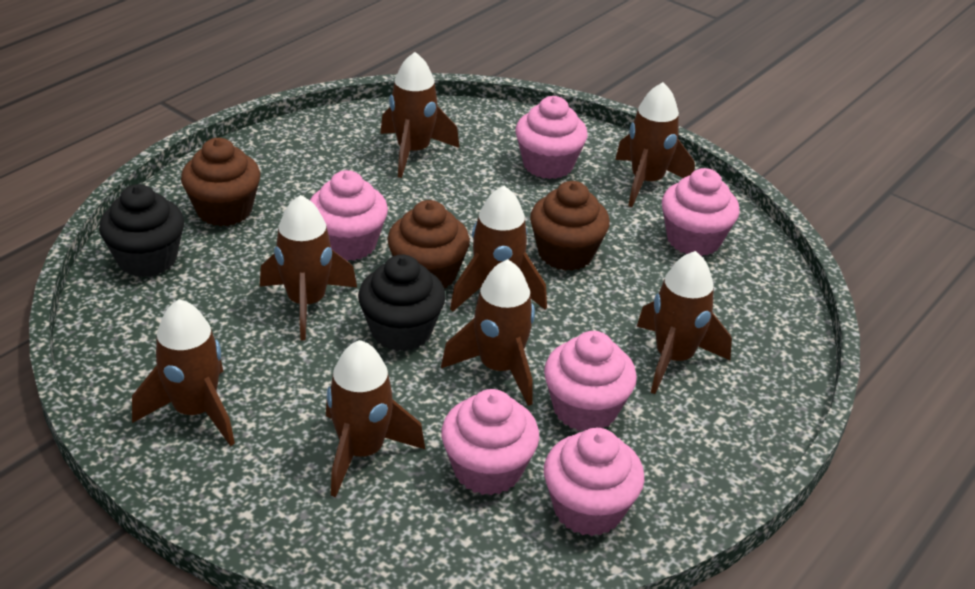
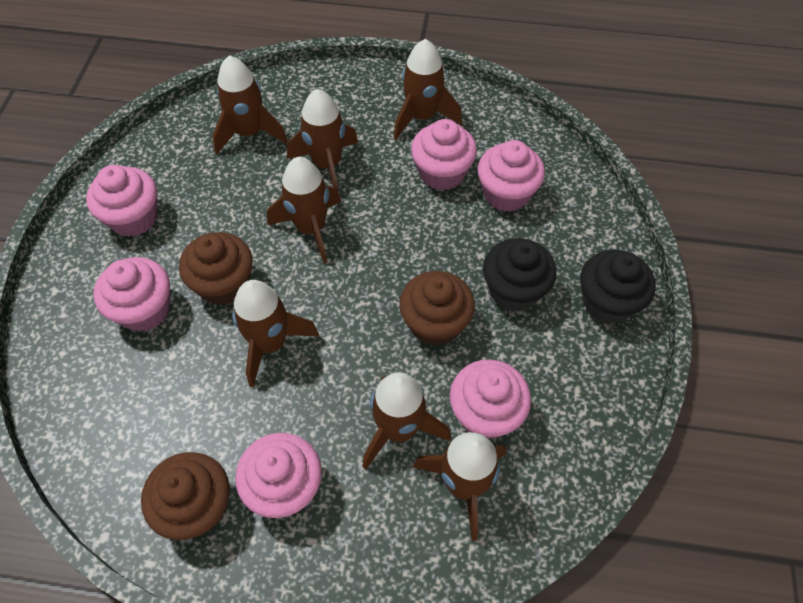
brown rocket: 8 -> 7

